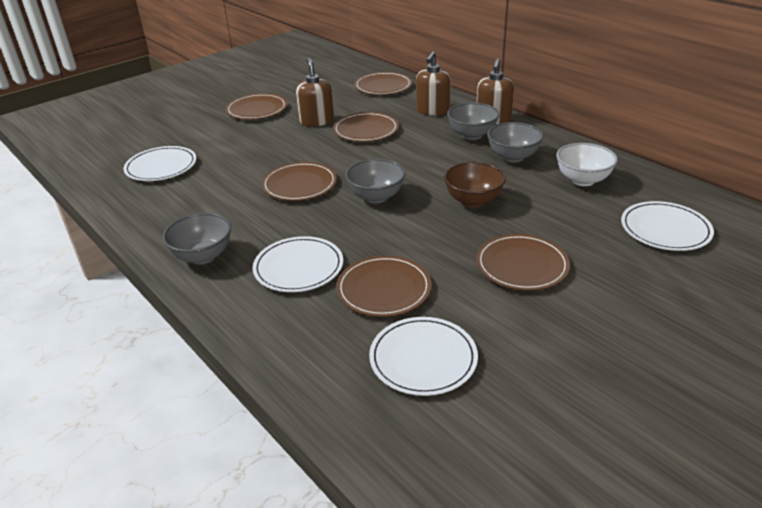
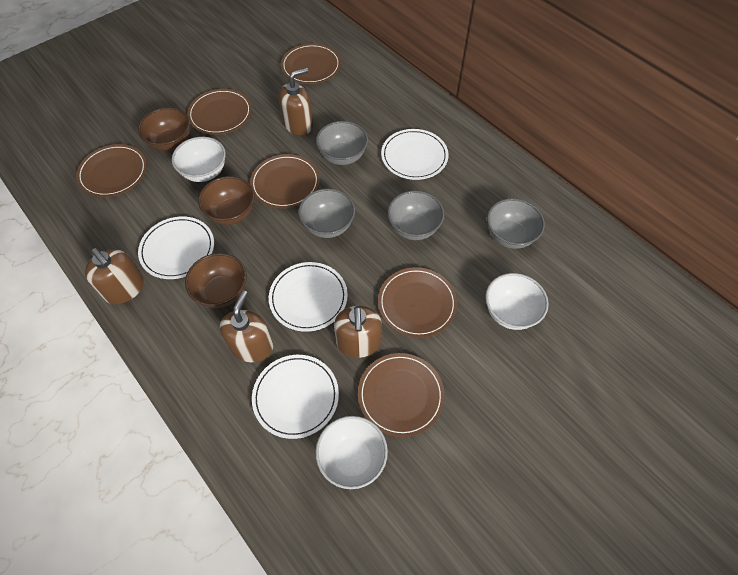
brown bowl: 1 -> 3
brown soap dispenser: 3 -> 4
white bowl: 1 -> 3

